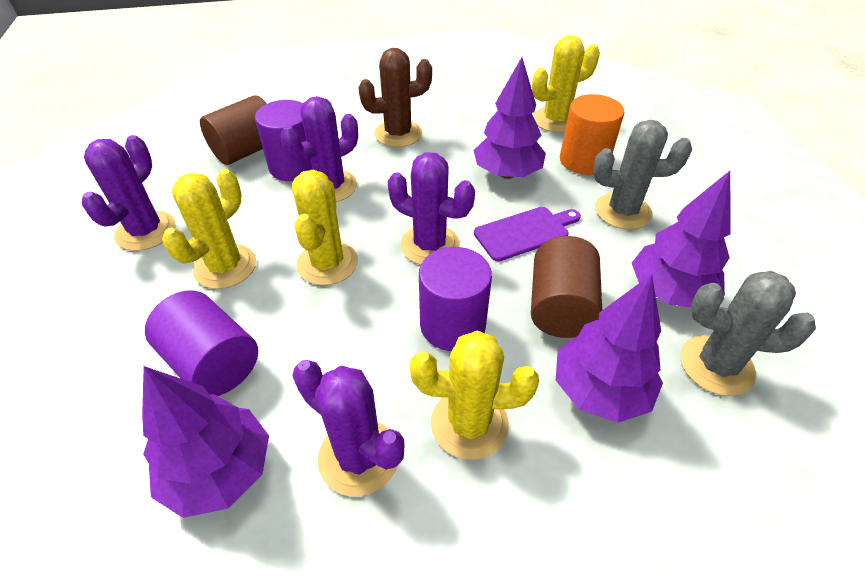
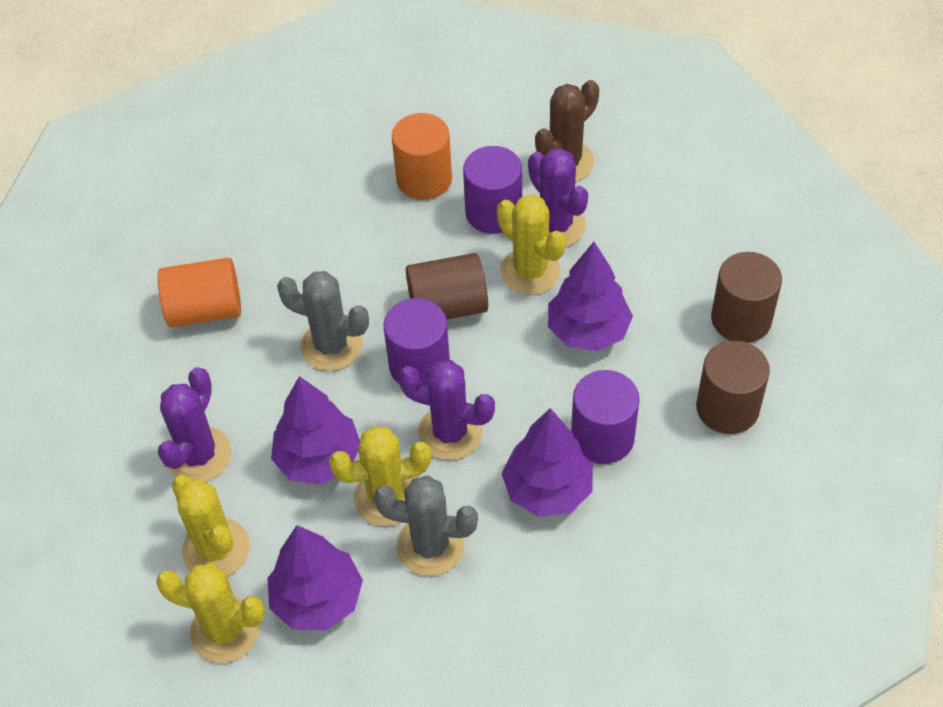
brown cylinder: 2 -> 3
orange cylinder: 1 -> 2
purple cactus: 4 -> 3
purple cutting board: 1 -> 0

